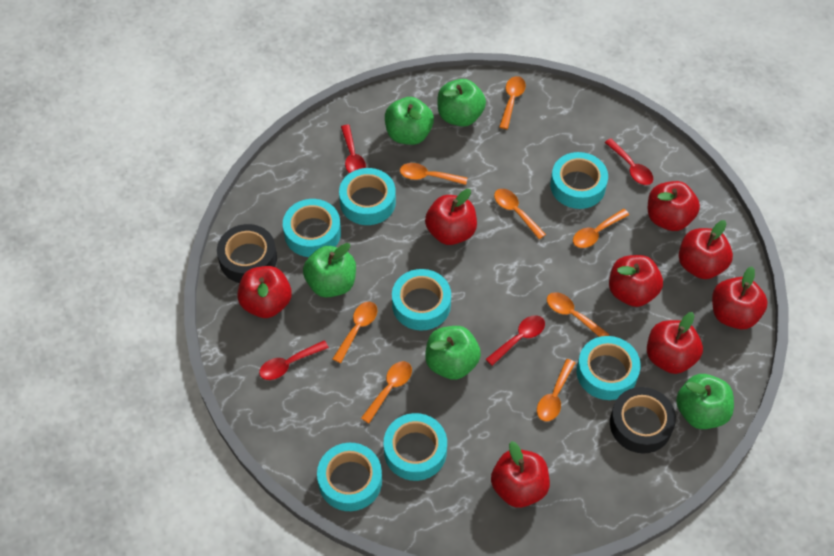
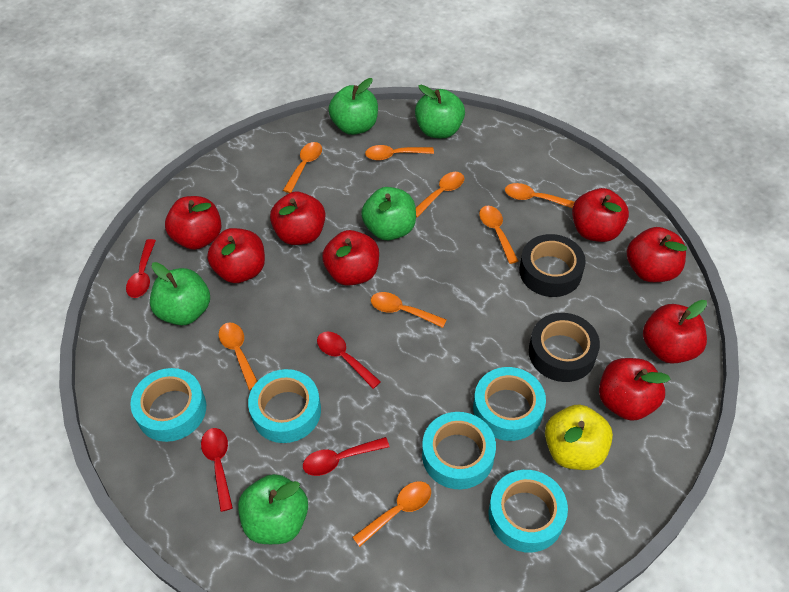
turquoise tape: 7 -> 5
yellow apple: 0 -> 1

